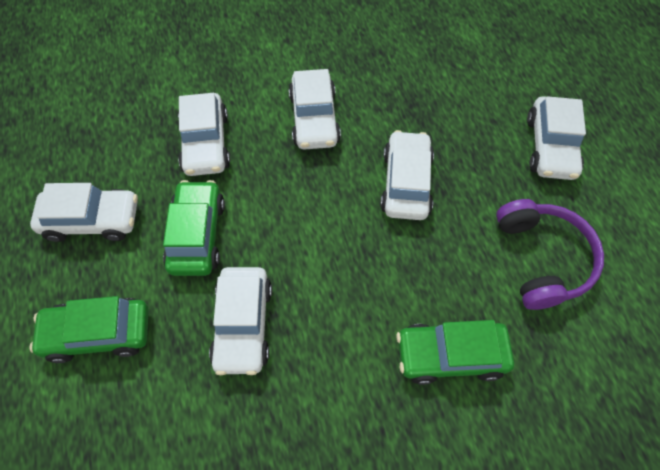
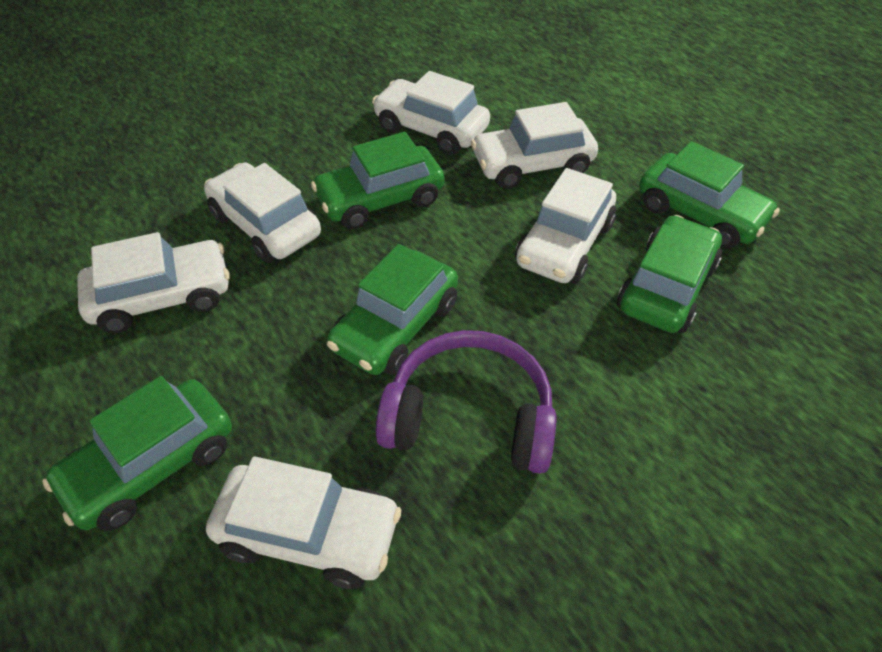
green car: 3 -> 5

